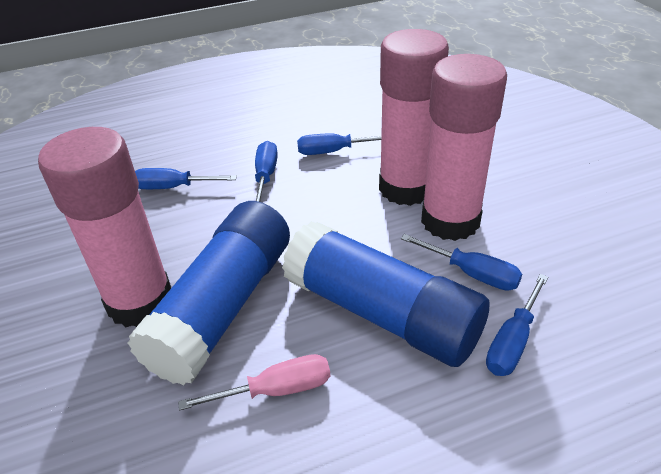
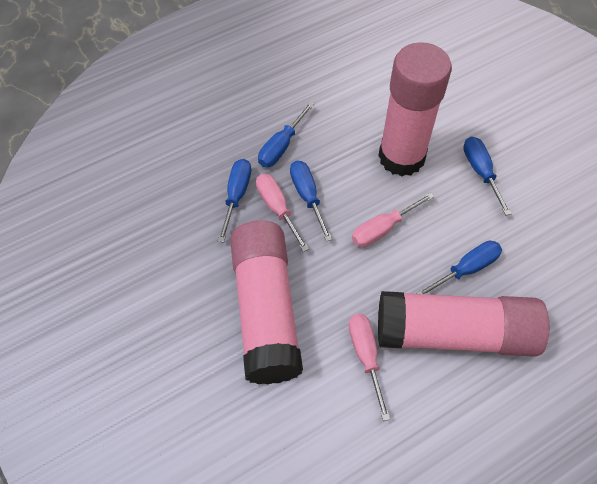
blue glue stick: 2 -> 0
pink screwdriver: 1 -> 3

